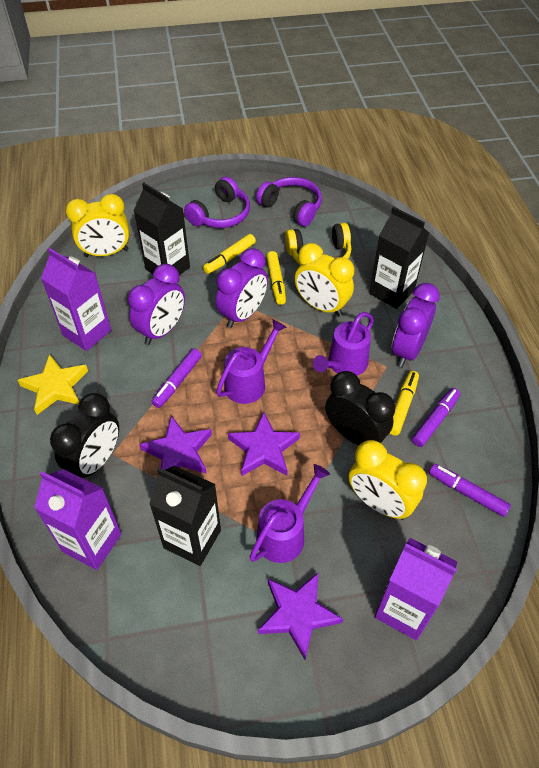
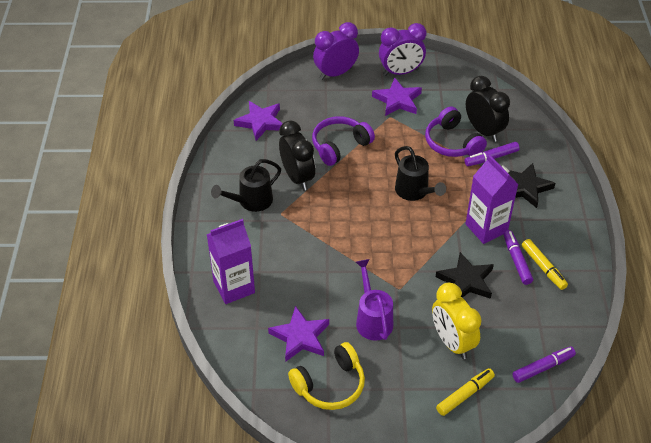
black carton: 3 -> 0
black star: 0 -> 2
black watering can: 0 -> 2
purple carton: 3 -> 2
purple clock: 3 -> 2
purple watering can: 3 -> 1
yellow clock: 3 -> 1
yellow marker: 3 -> 2
yellow star: 1 -> 0

